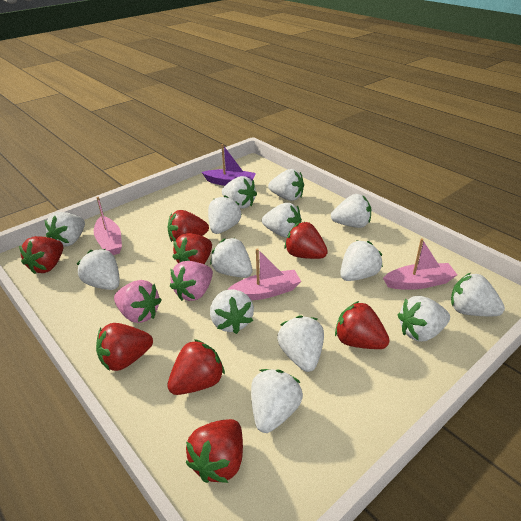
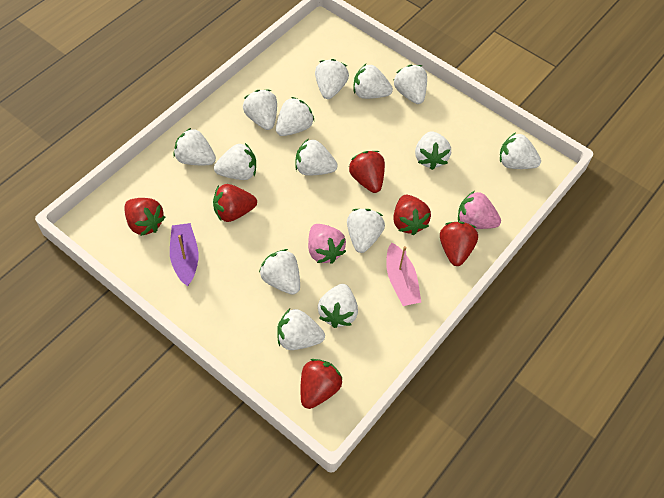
pink boat: 3 -> 1
red strawberry: 8 -> 6

